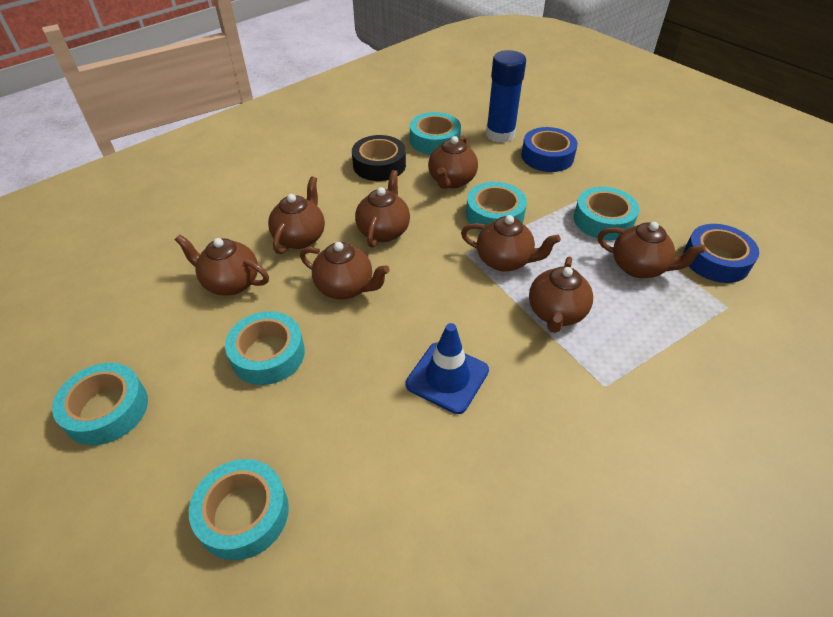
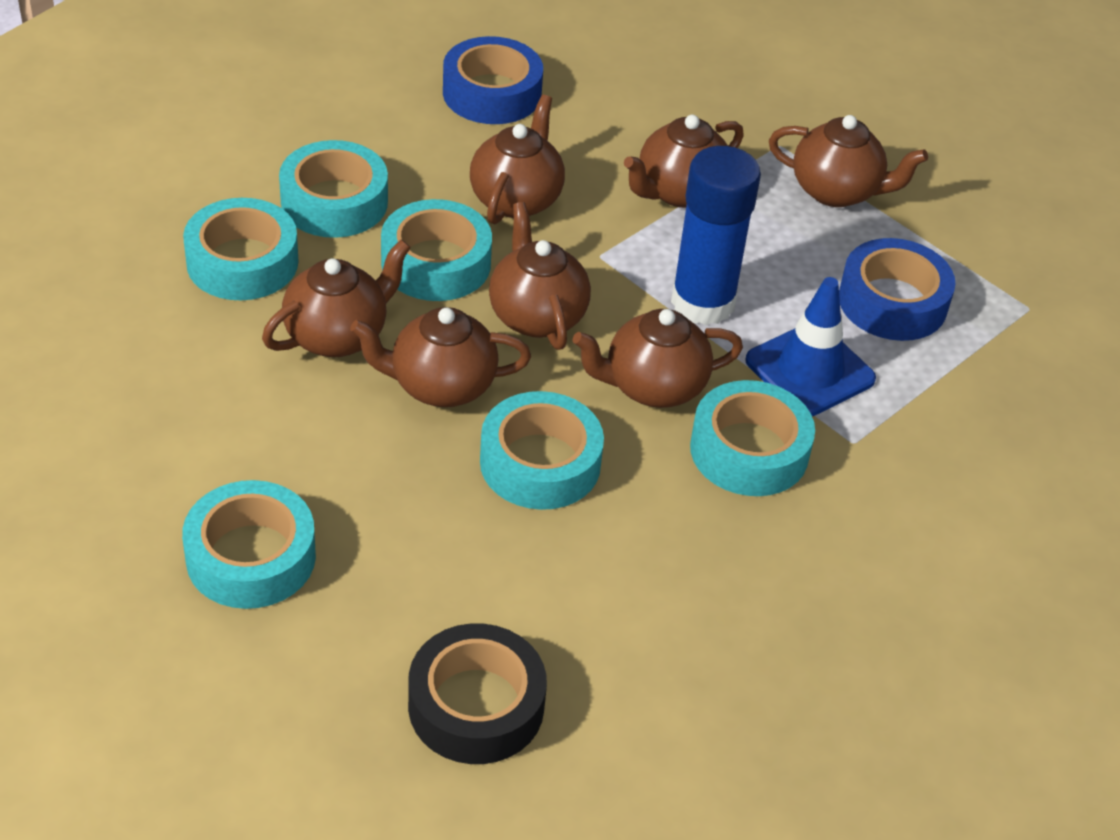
brown teapot: 8 -> 7

